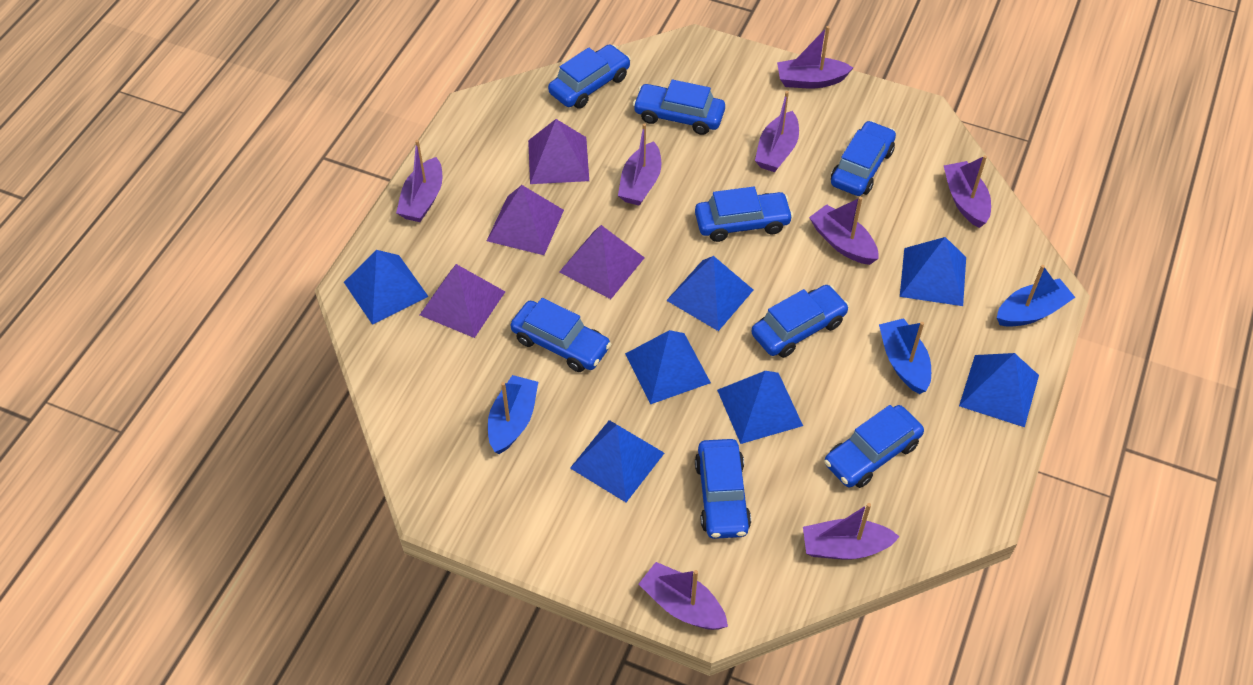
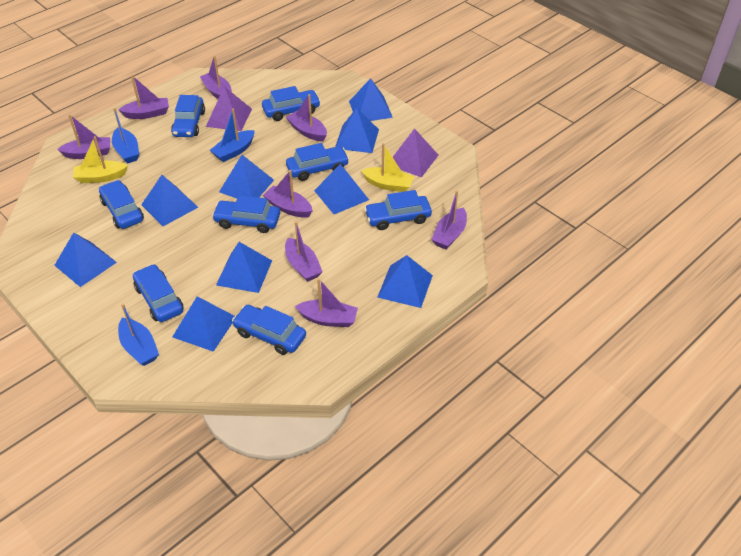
blue pyramid: 7 -> 9
purple pyramid: 4 -> 2
yellow boat: 0 -> 2

